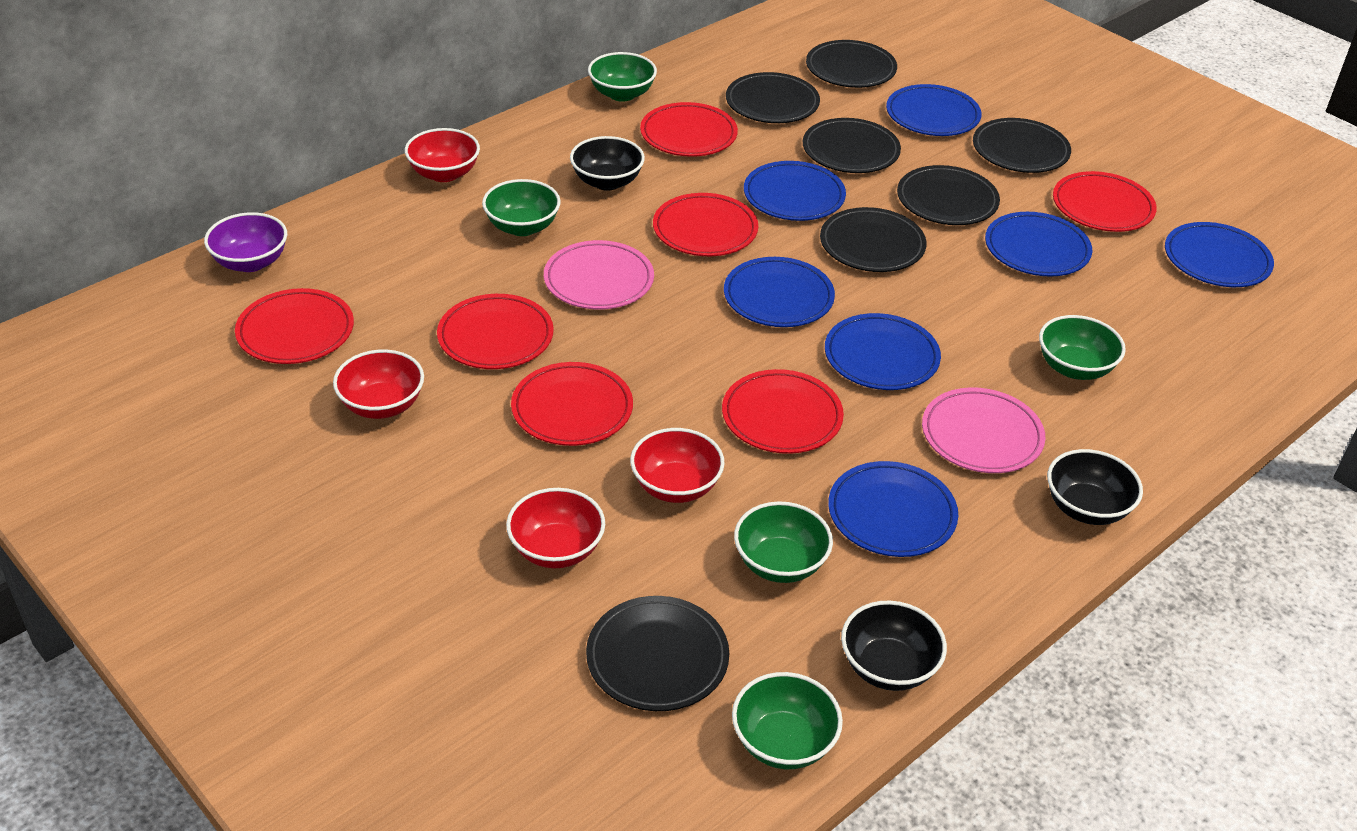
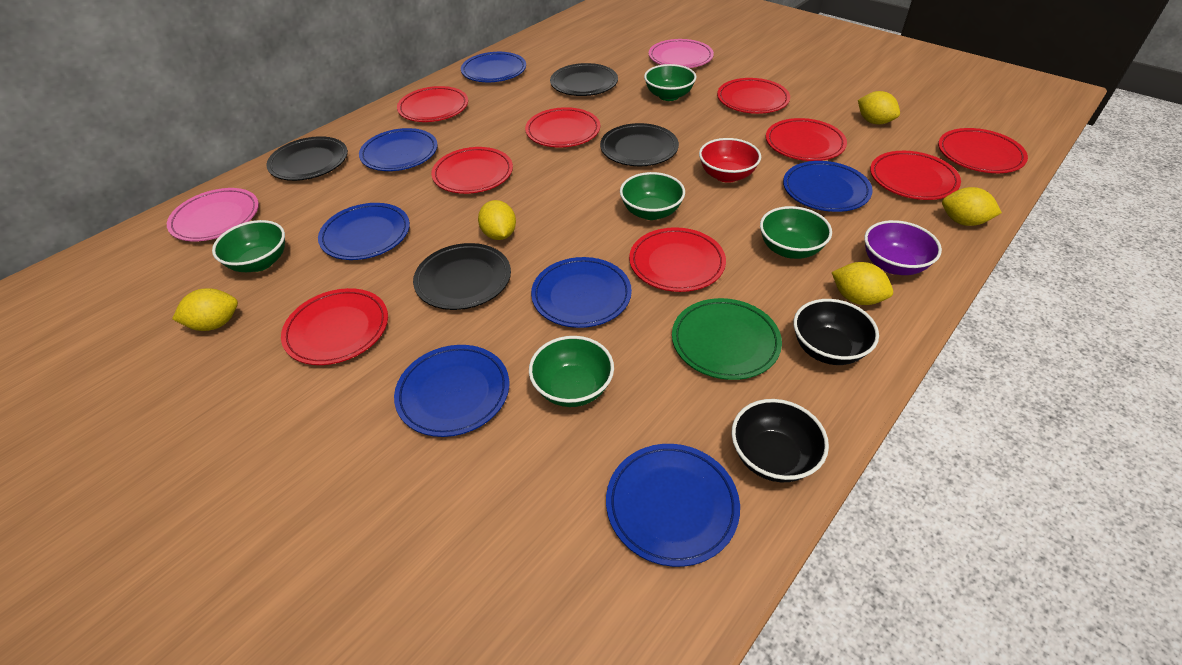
black bowl: 3 -> 2
black plate: 7 -> 4
green plate: 0 -> 1
red bowl: 4 -> 1
red plate: 7 -> 9
yellow lemon: 0 -> 5

